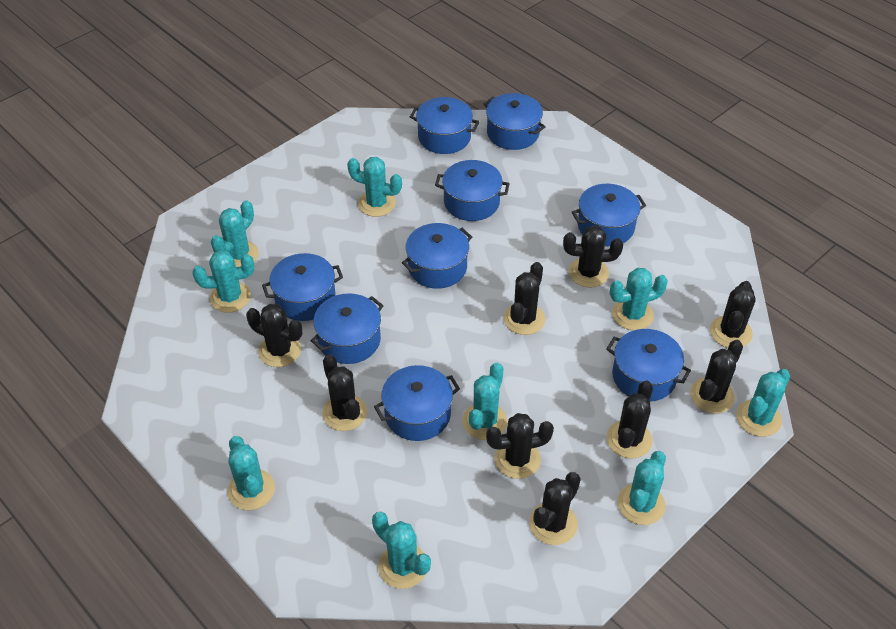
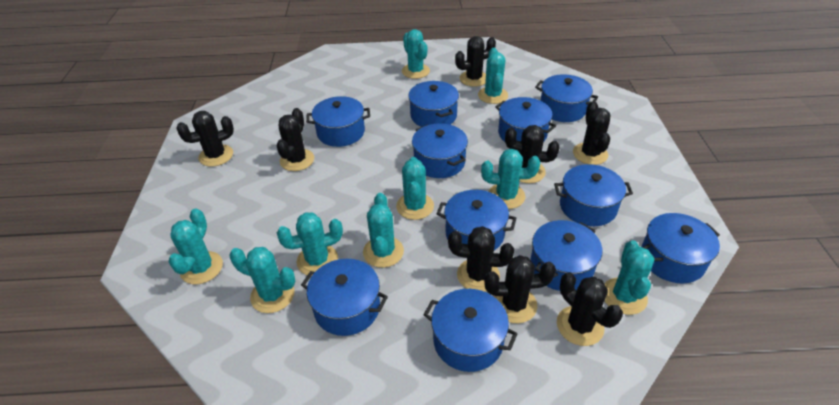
black cactus: 9 -> 8
blue pot: 9 -> 11

